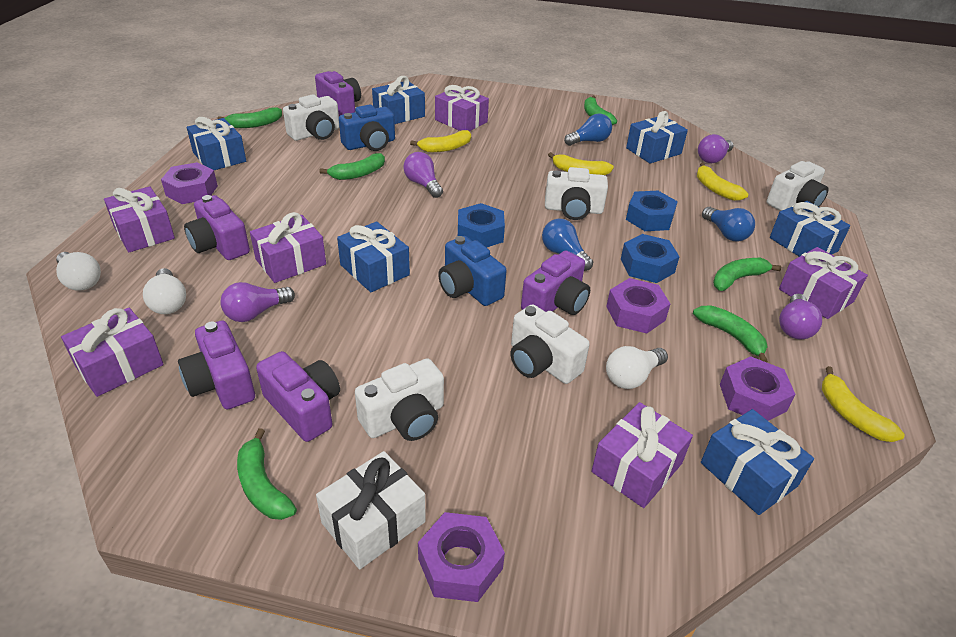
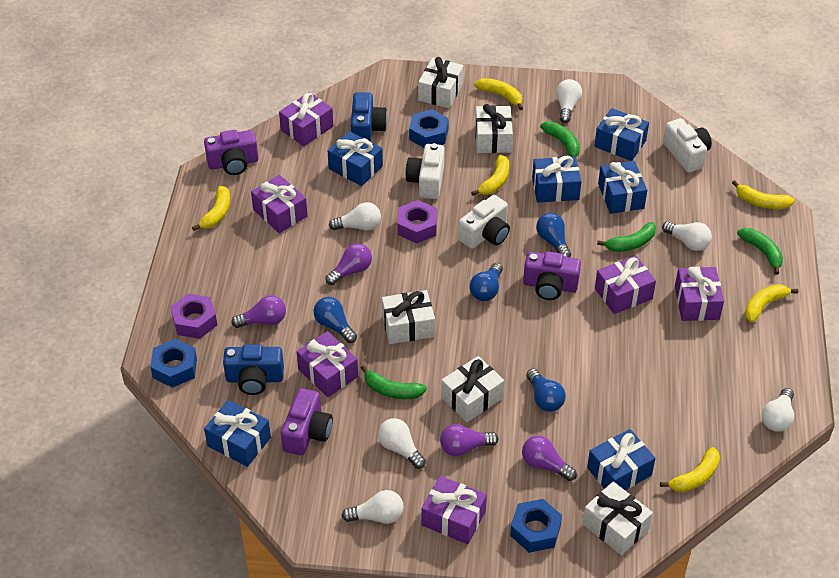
blue light bulb: 3 -> 4
green banana: 6 -> 4
purple camera: 5 -> 3
purple nut: 4 -> 2
white camera: 5 -> 3
white gift: 1 -> 5
white light bulb: 3 -> 6
yellow banana: 4 -> 6

